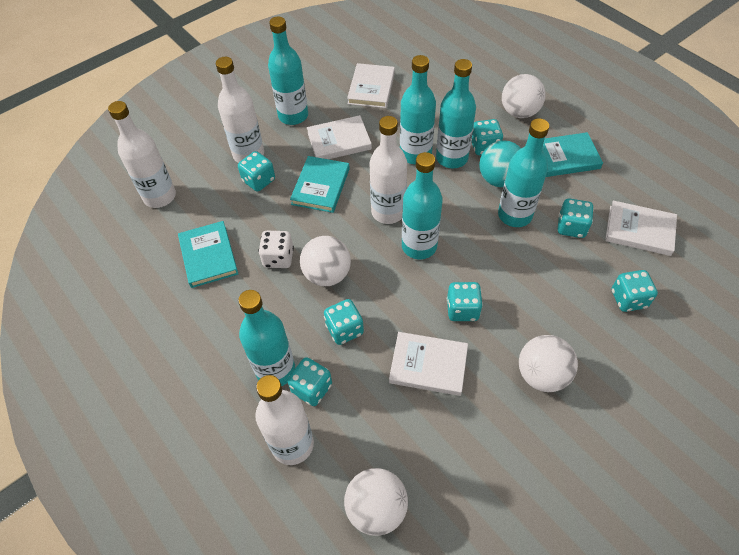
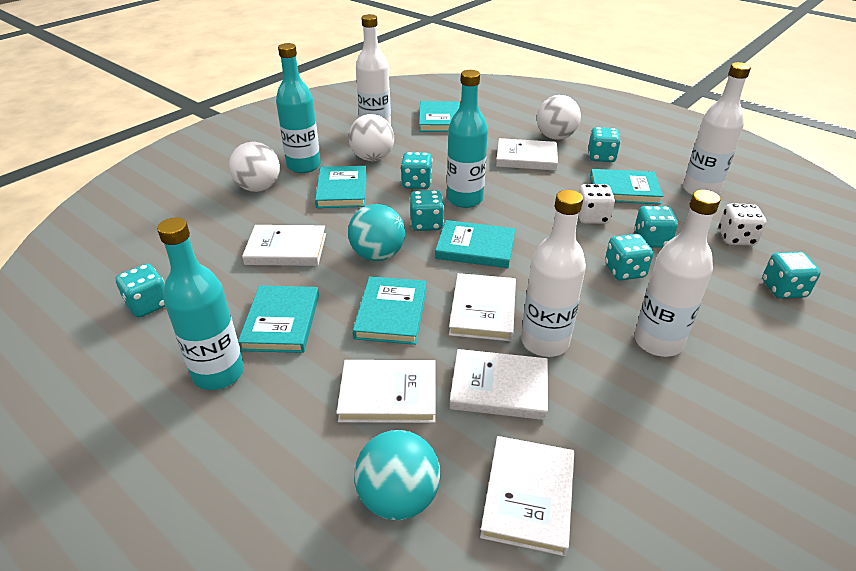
turquoise ball: 1 -> 2
turquoise book: 3 -> 6
turquoise bottle: 6 -> 3
white ball: 4 -> 3
white book: 4 -> 6
white dice: 1 -> 2

